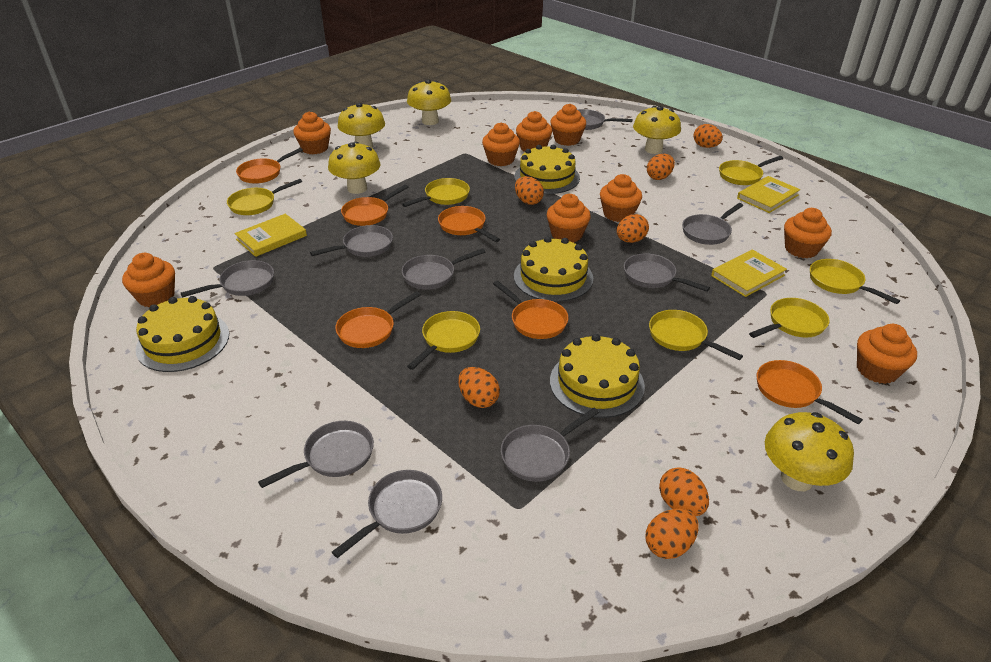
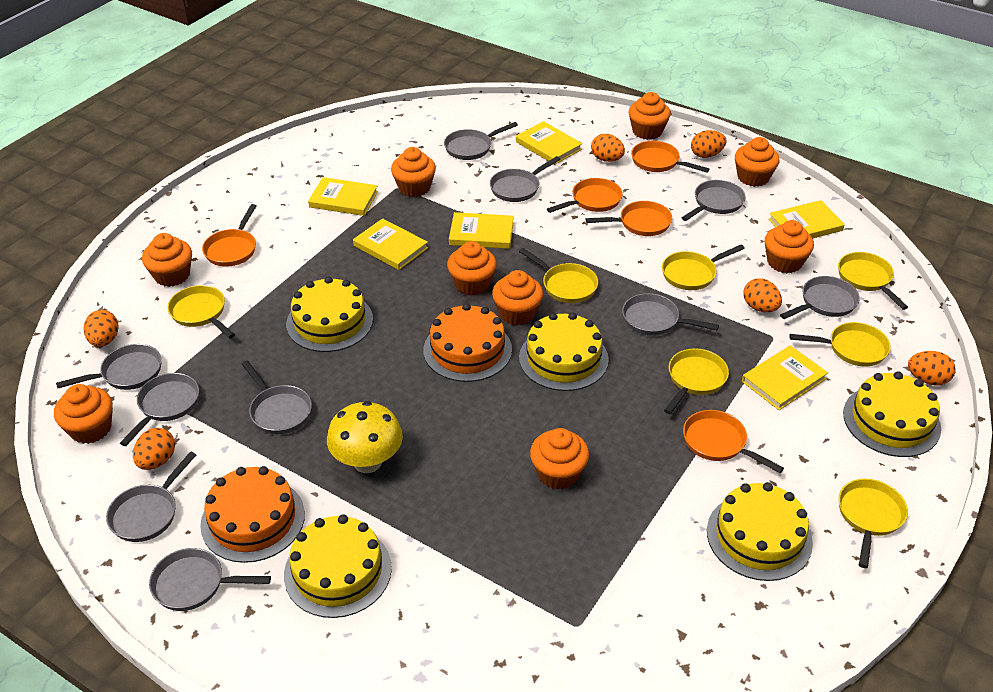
grey pan: 9 -> 10
orange cake: 0 -> 2
orange egg: 7 -> 6
orange pan: 6 -> 5
yellow book: 3 -> 6
yellow cake: 4 -> 5
yellow mushroom: 5 -> 1

